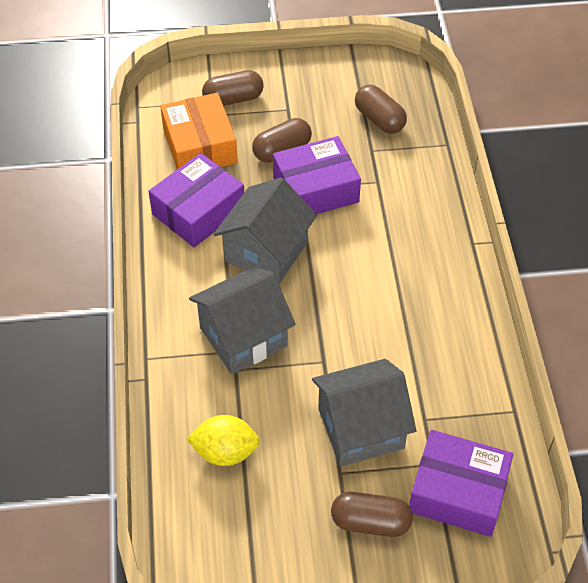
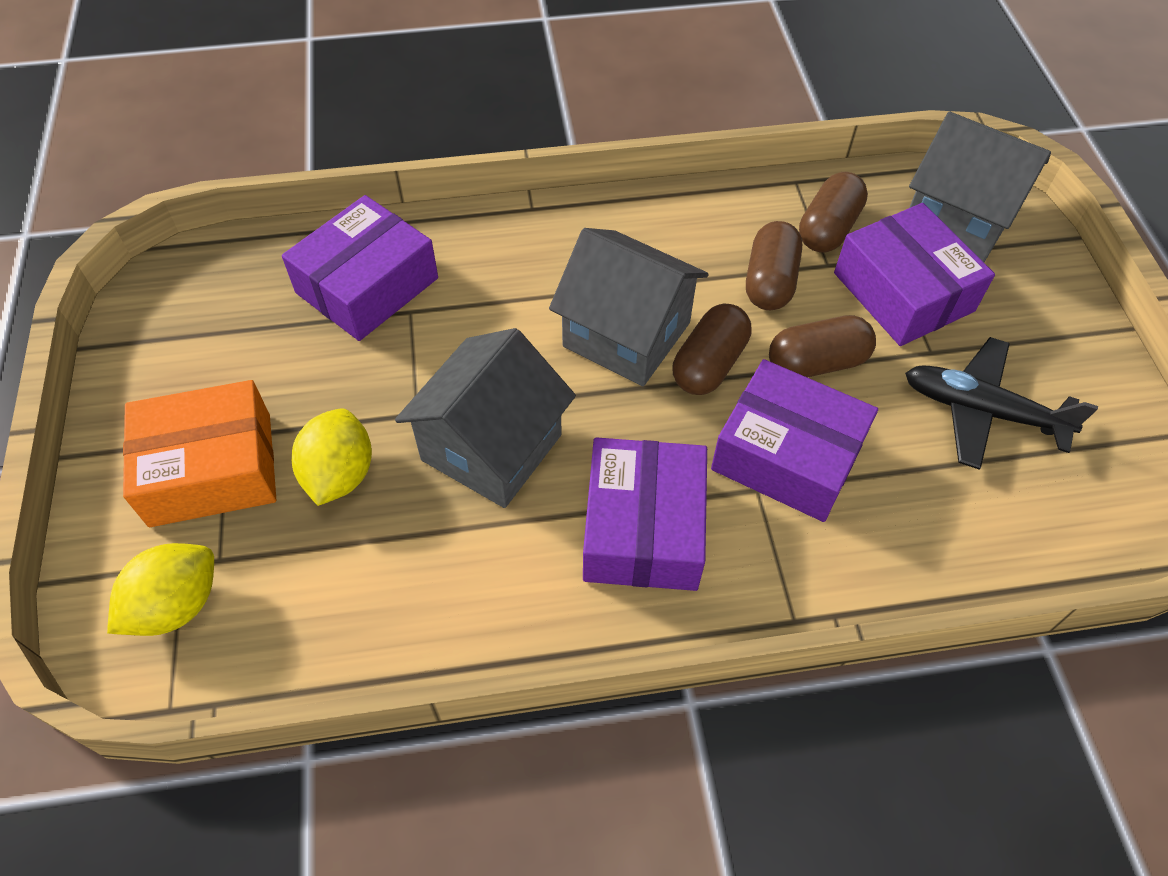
black plane: 0 -> 1
purple box: 3 -> 4
yellow lemon: 1 -> 2

